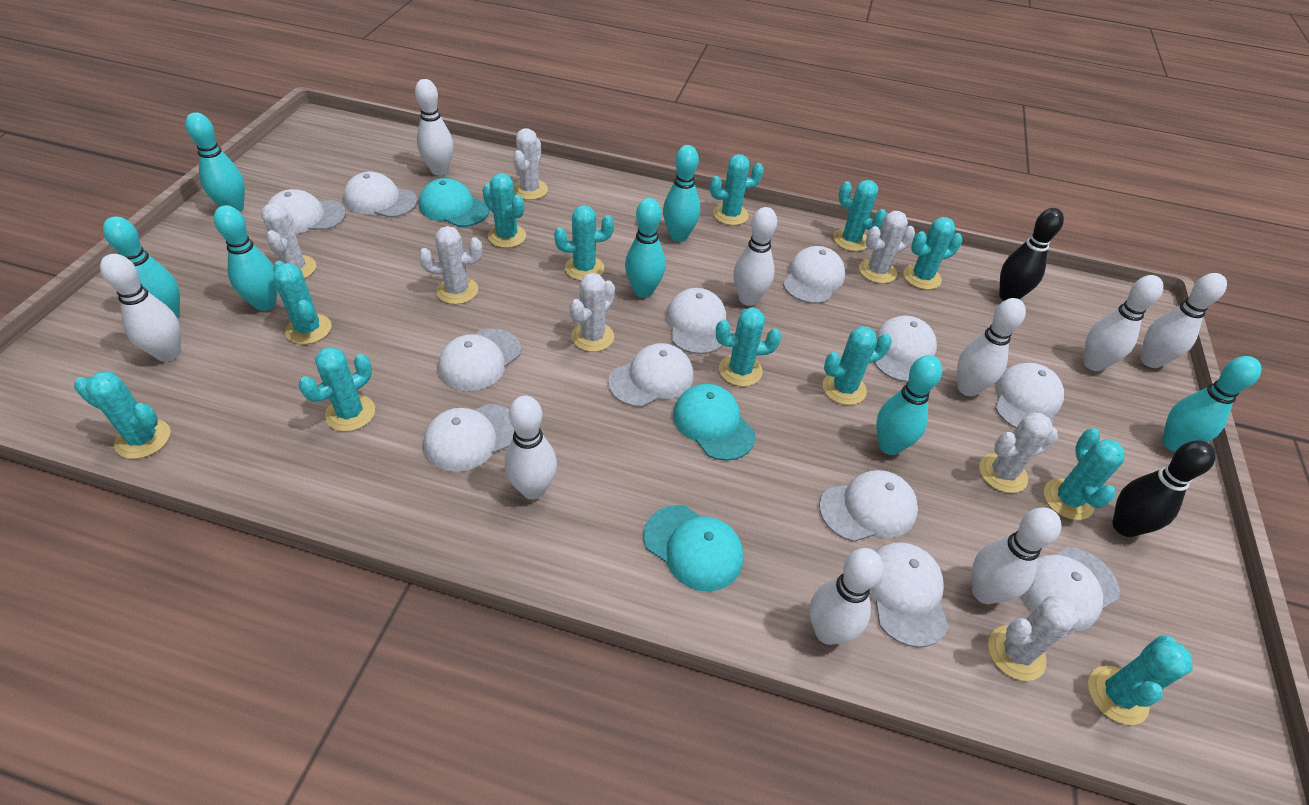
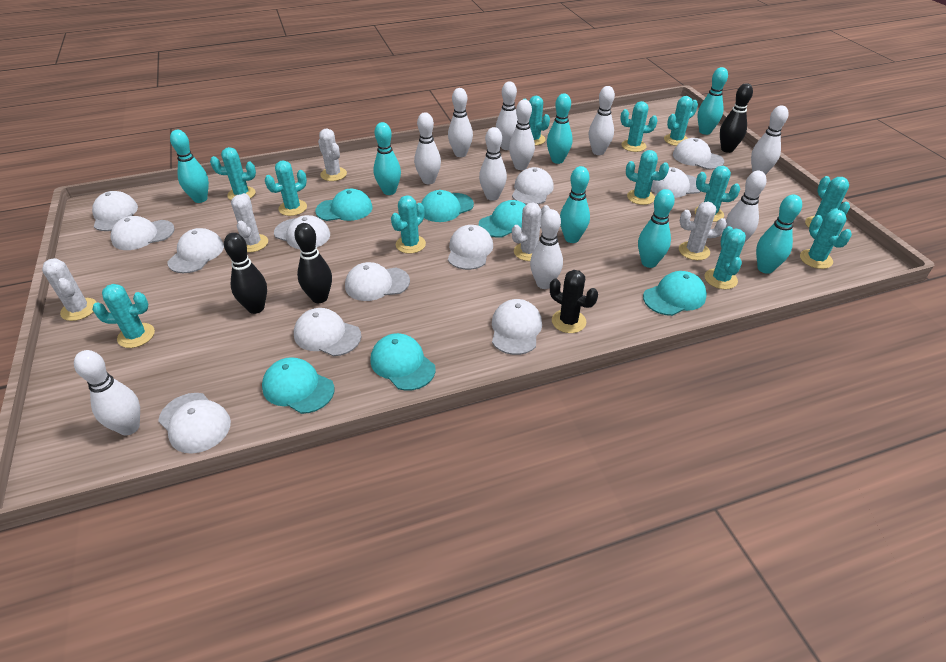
black bowling pin: 2 -> 3
black cactus: 0 -> 1
turquoise cap: 3 -> 6
white bowling pin: 9 -> 10
white cactus: 7 -> 5

